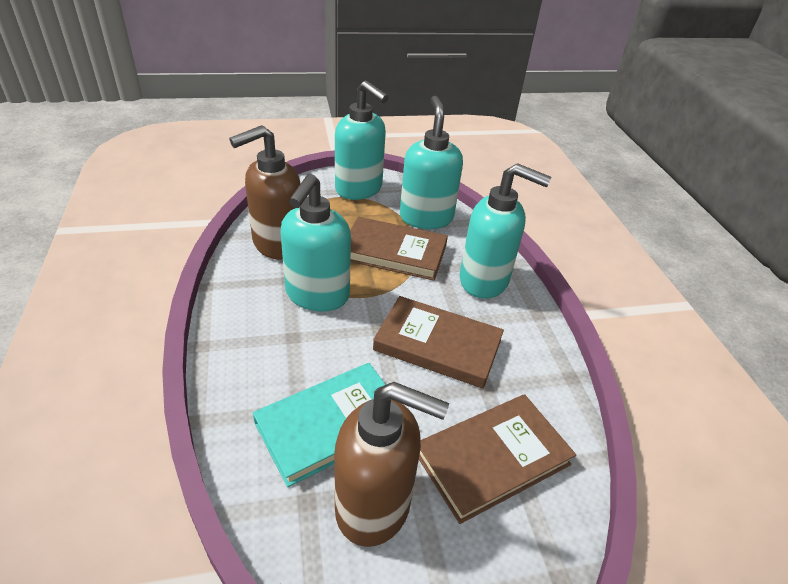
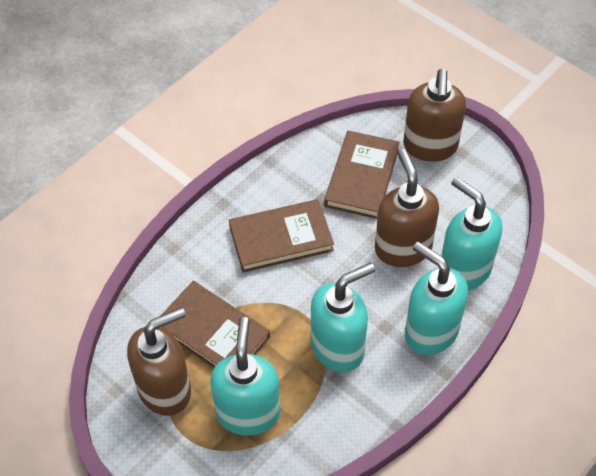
brown soap dispenser: 2 -> 3
turquoise book: 1 -> 0

